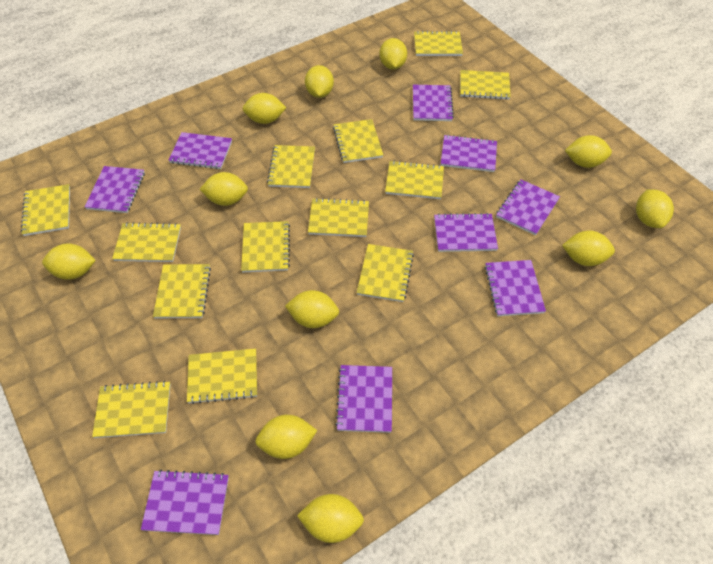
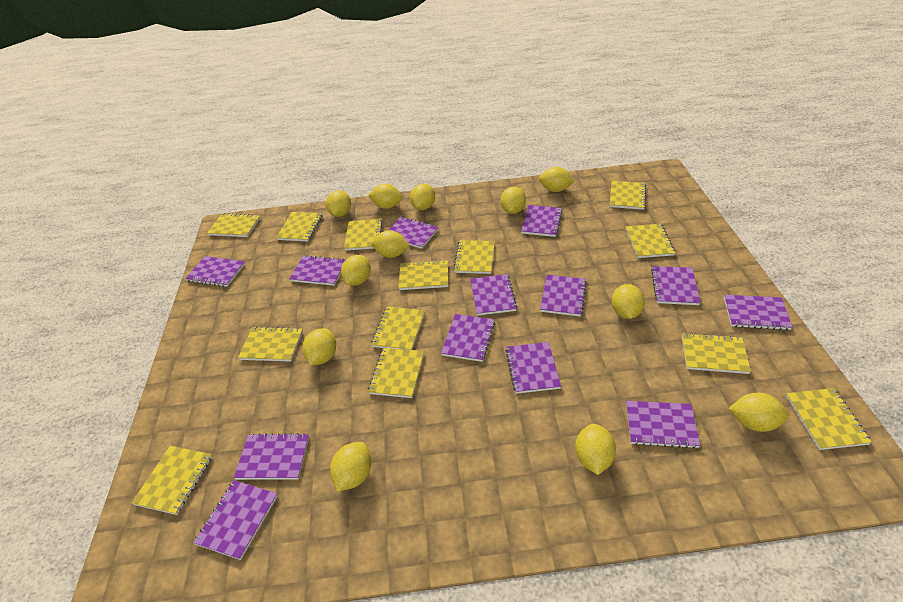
purple notebook: 9 -> 13
yellow lemon: 11 -> 12

